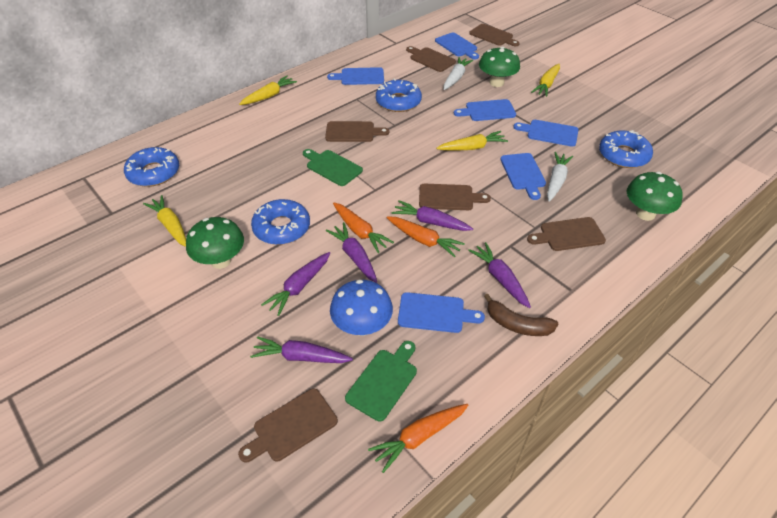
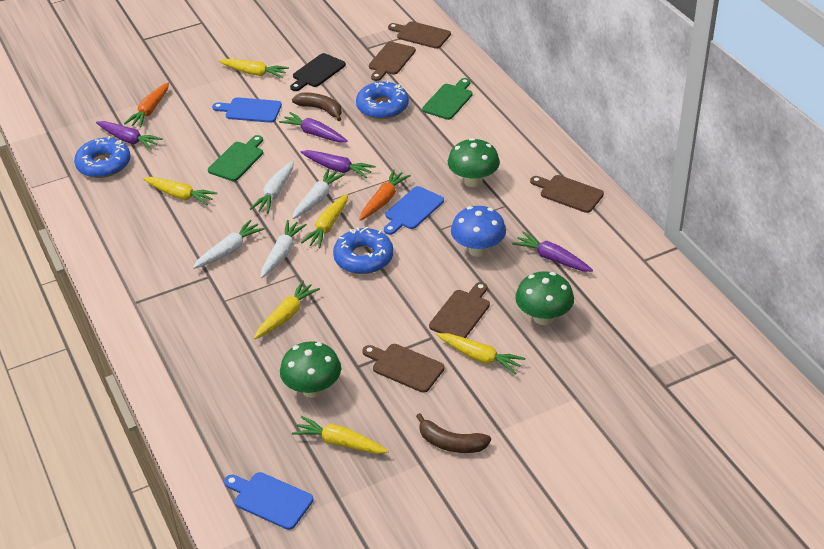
black cutting board: 0 -> 1
blue cutting board: 6 -> 3
blue donut: 4 -> 3
brown banana: 1 -> 2
brown cutting board: 6 -> 5
orange carrot: 3 -> 2
purple carrot: 5 -> 4
white carrot: 2 -> 4
yellow carrot: 4 -> 6

